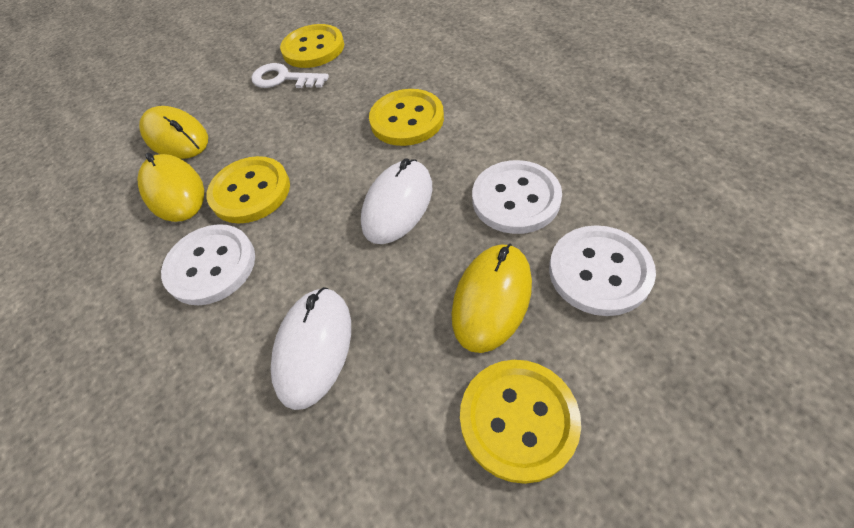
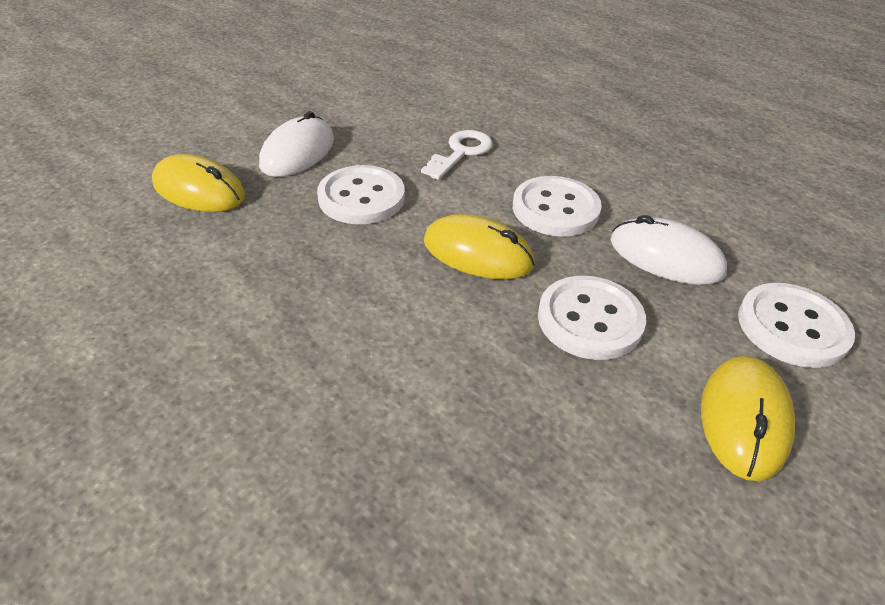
white button: 3 -> 4
yellow button: 4 -> 0

